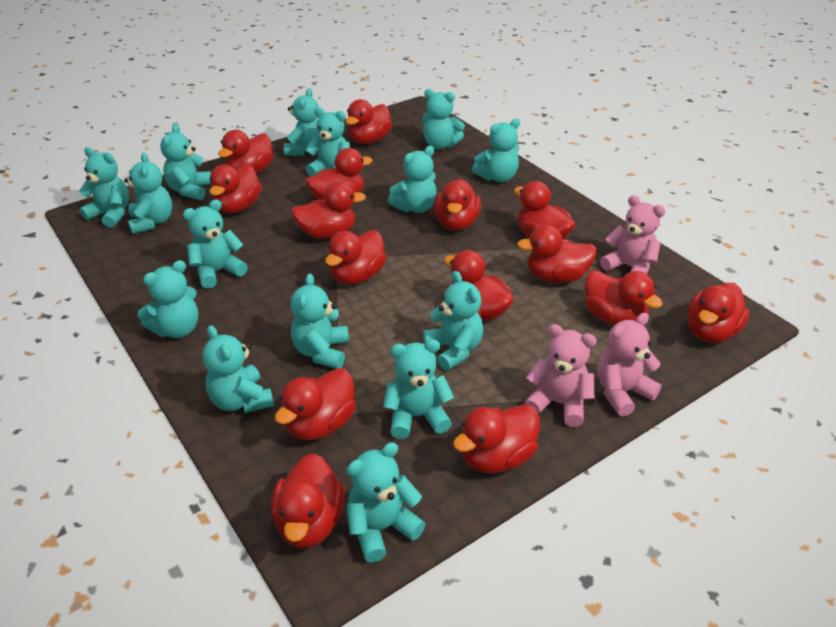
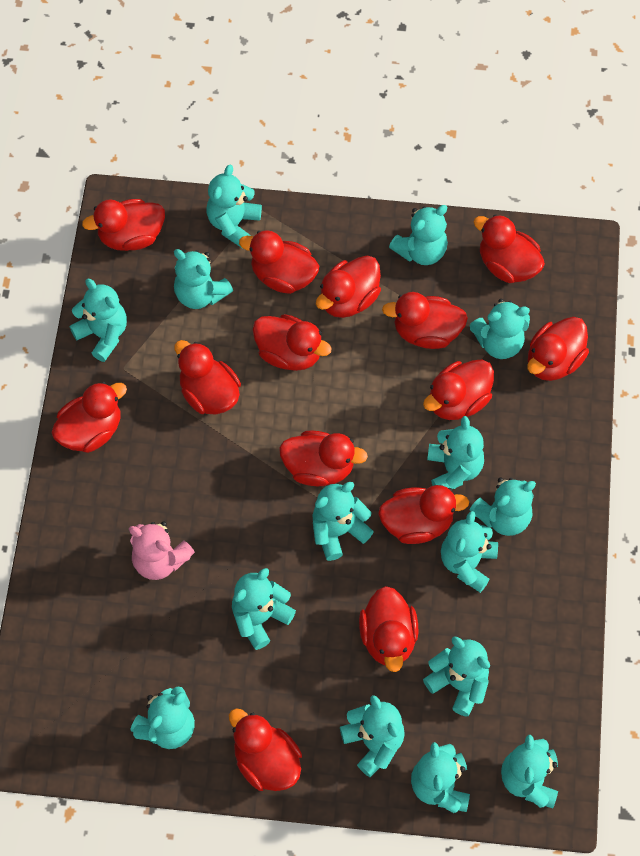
pink teddy bear: 3 -> 1
red duck: 15 -> 14

